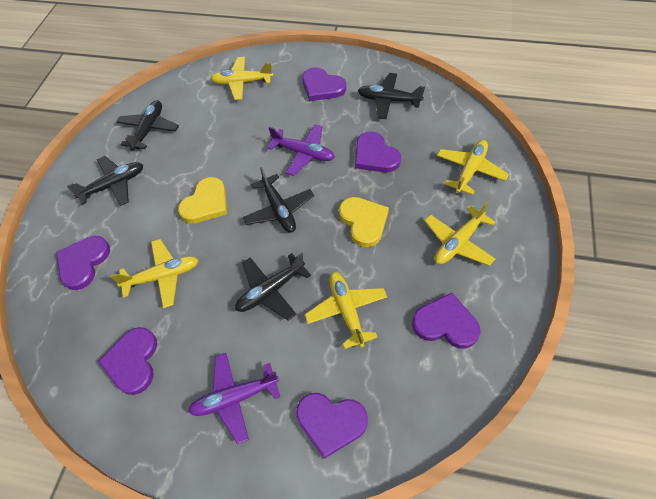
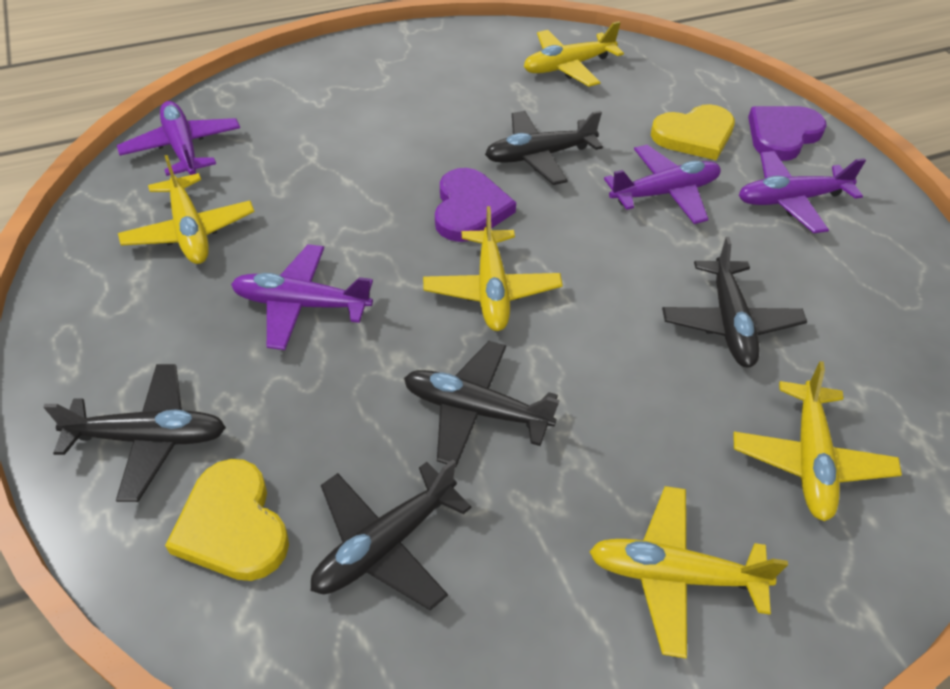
purple heart: 6 -> 2
purple plane: 2 -> 4

